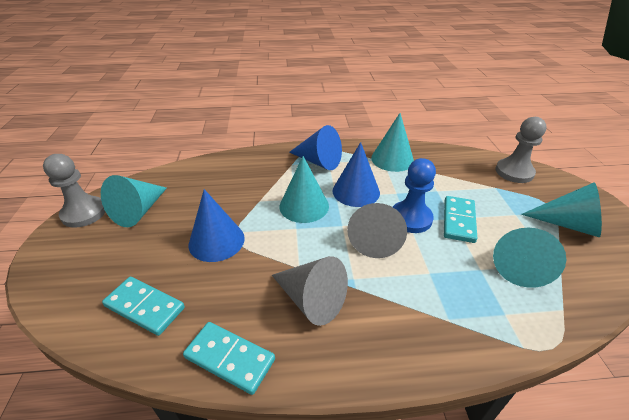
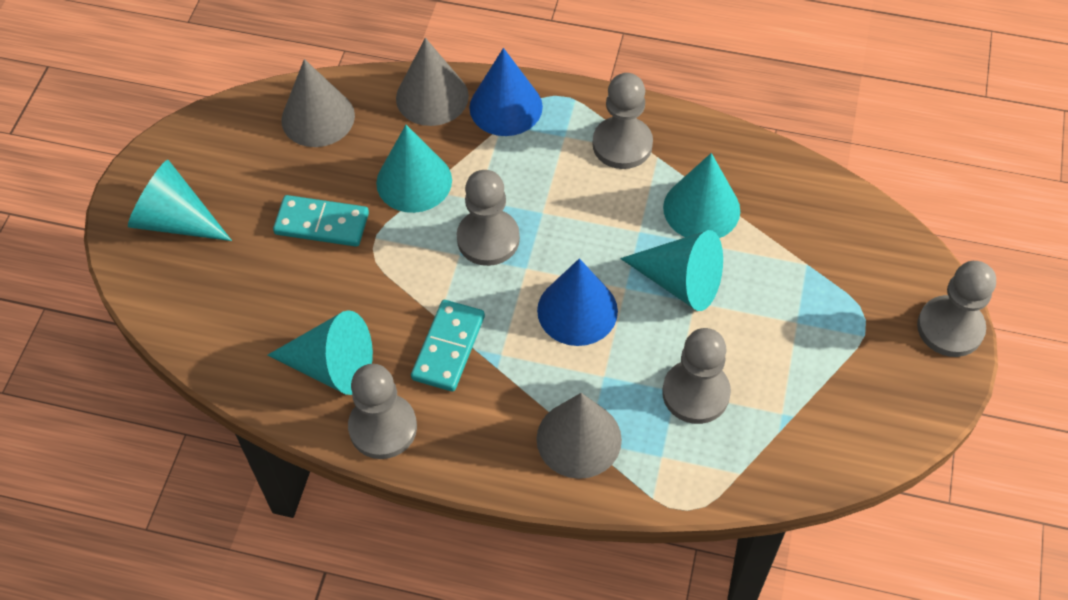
blue cone: 3 -> 2
blue pawn: 1 -> 0
grey cone: 2 -> 3
grey pawn: 2 -> 5
turquoise domino: 3 -> 2

